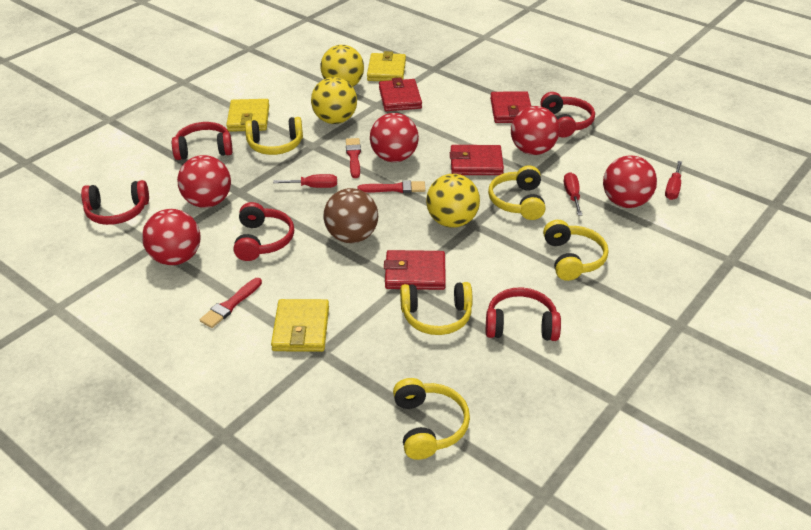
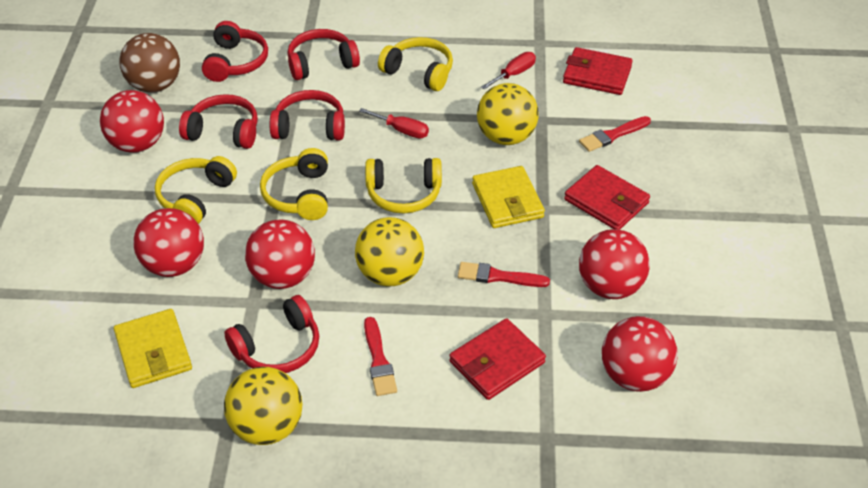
red screwdriver: 3 -> 2
red wallet: 4 -> 3
yellow headphones: 5 -> 4
yellow wallet: 3 -> 2

